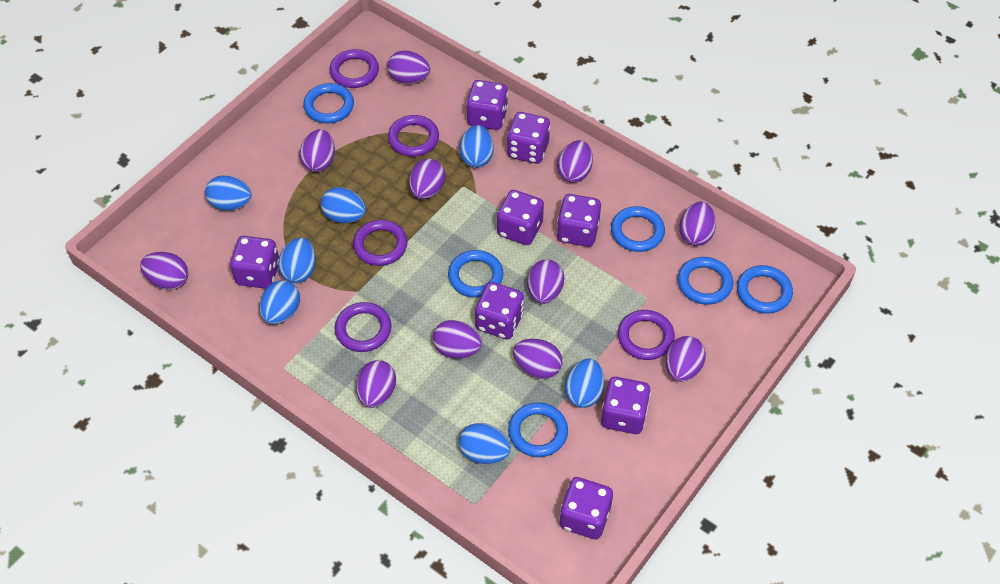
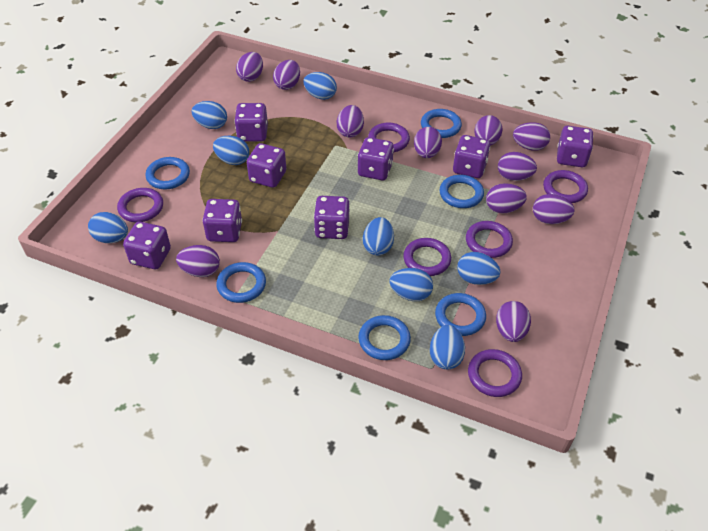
blue egg: 7 -> 8
purple ring: 5 -> 6

